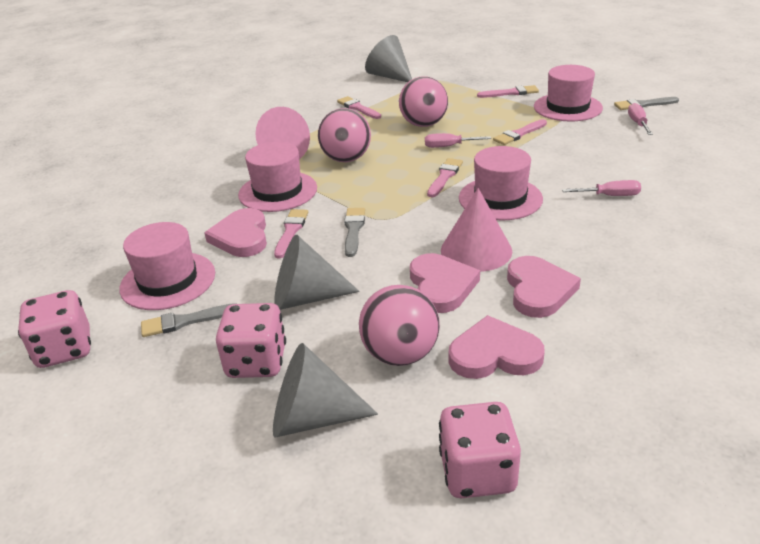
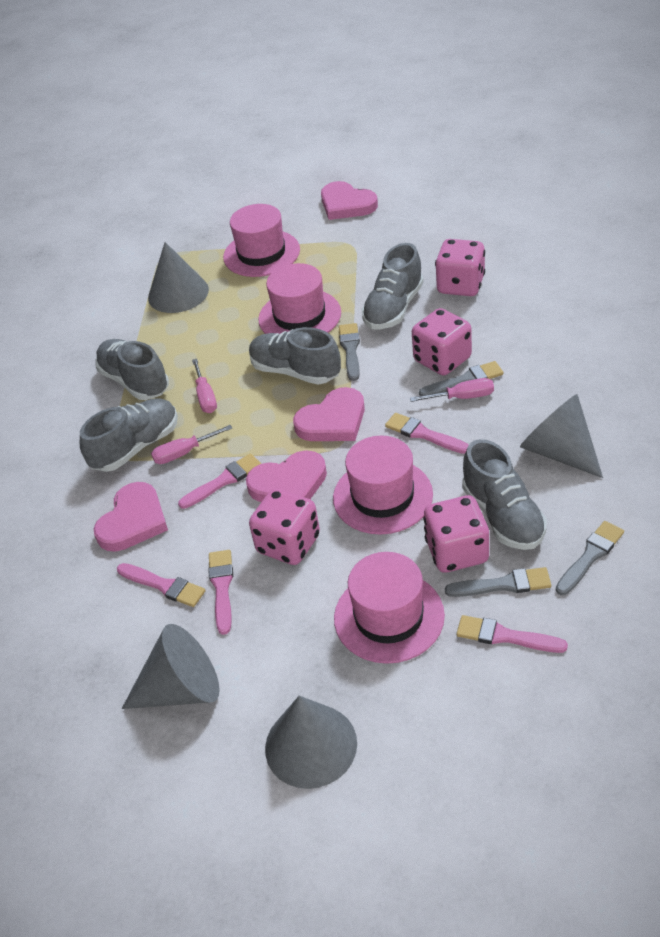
grey brush: 3 -> 4
grey cone: 3 -> 4
grey shoe: 0 -> 5
pink ball: 3 -> 0
pink cone: 2 -> 0
pink dice: 3 -> 4

